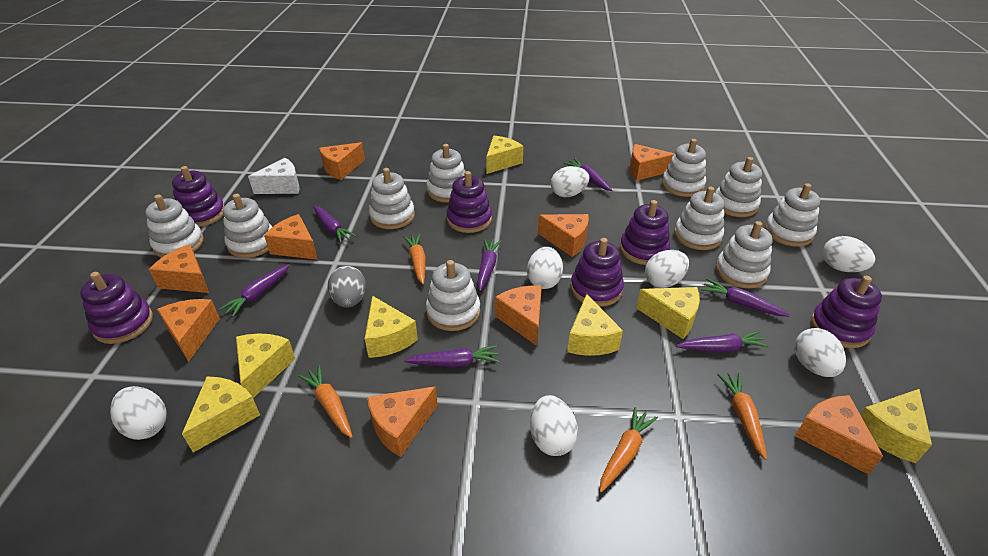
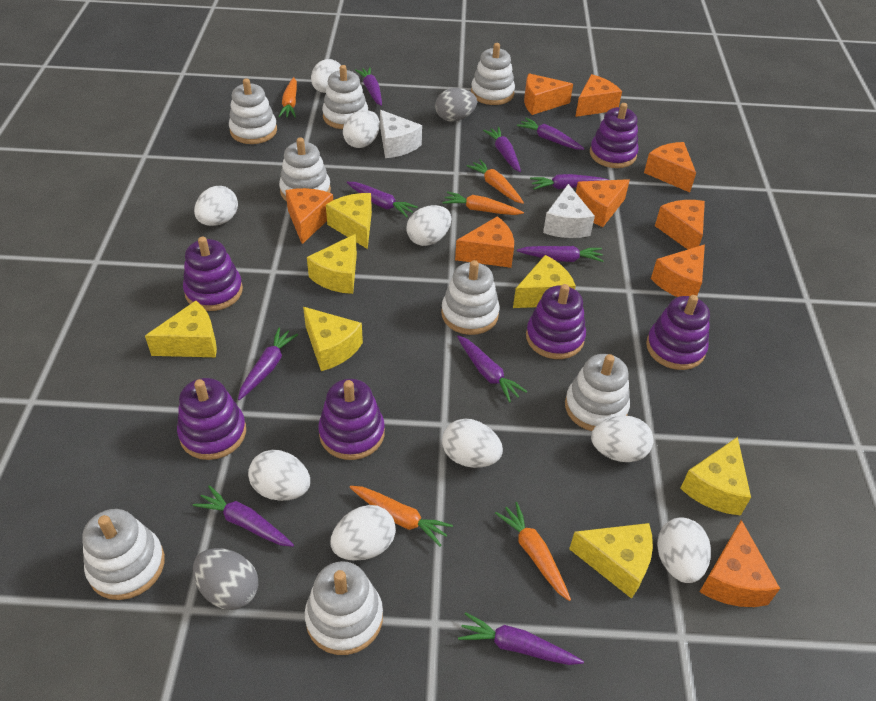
grey egg: 1 -> 2
orange carrot: 4 -> 5
purple carrot: 7 -> 10
white cheese: 1 -> 2
white egg: 7 -> 9
white stacking toy: 10 -> 8

